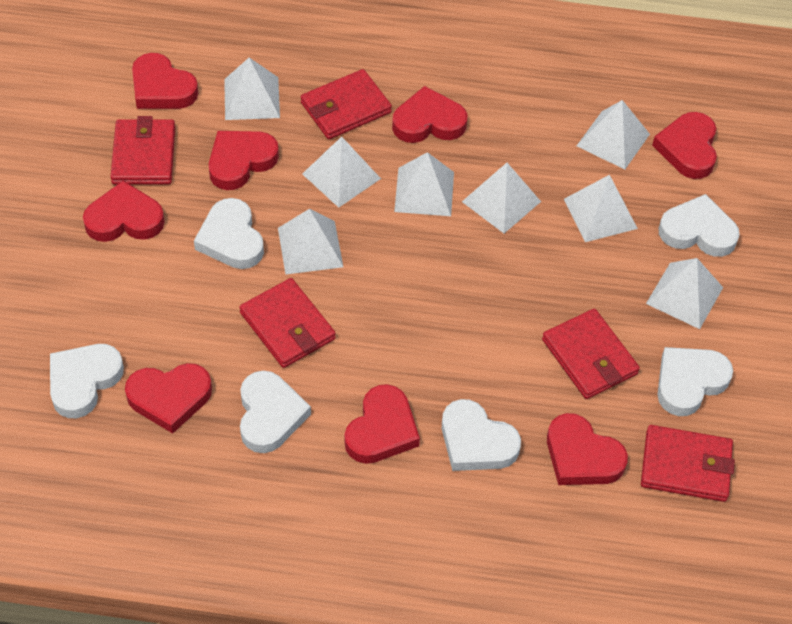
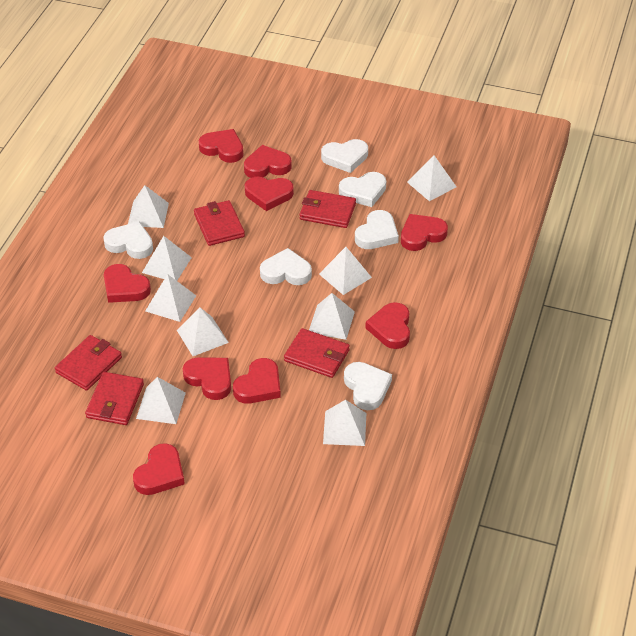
red heart: 8 -> 9
white pyramid: 8 -> 9

